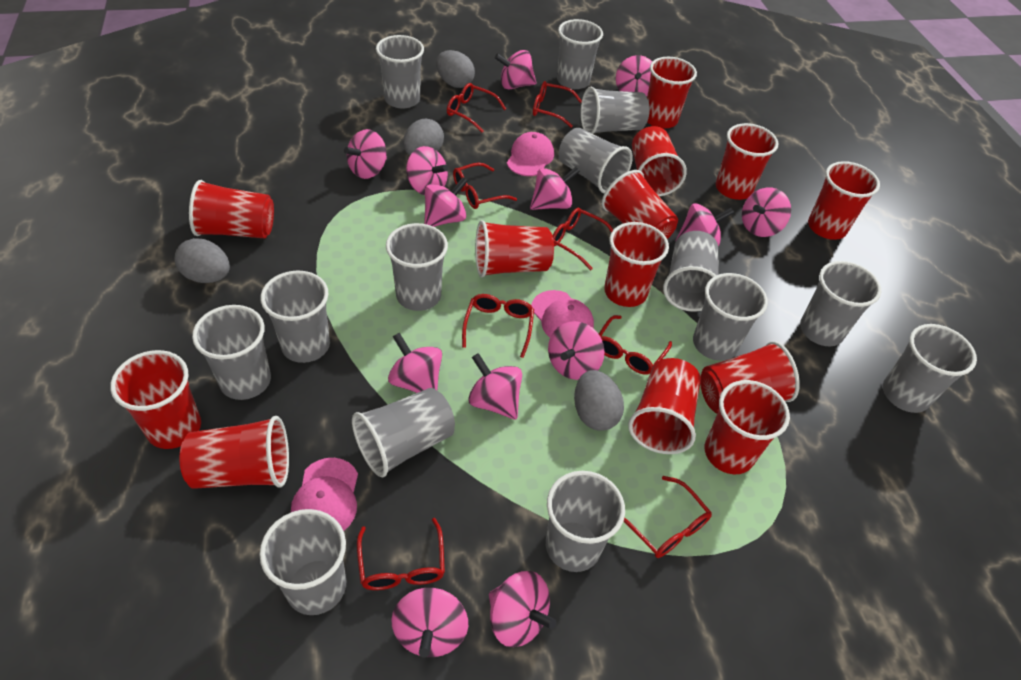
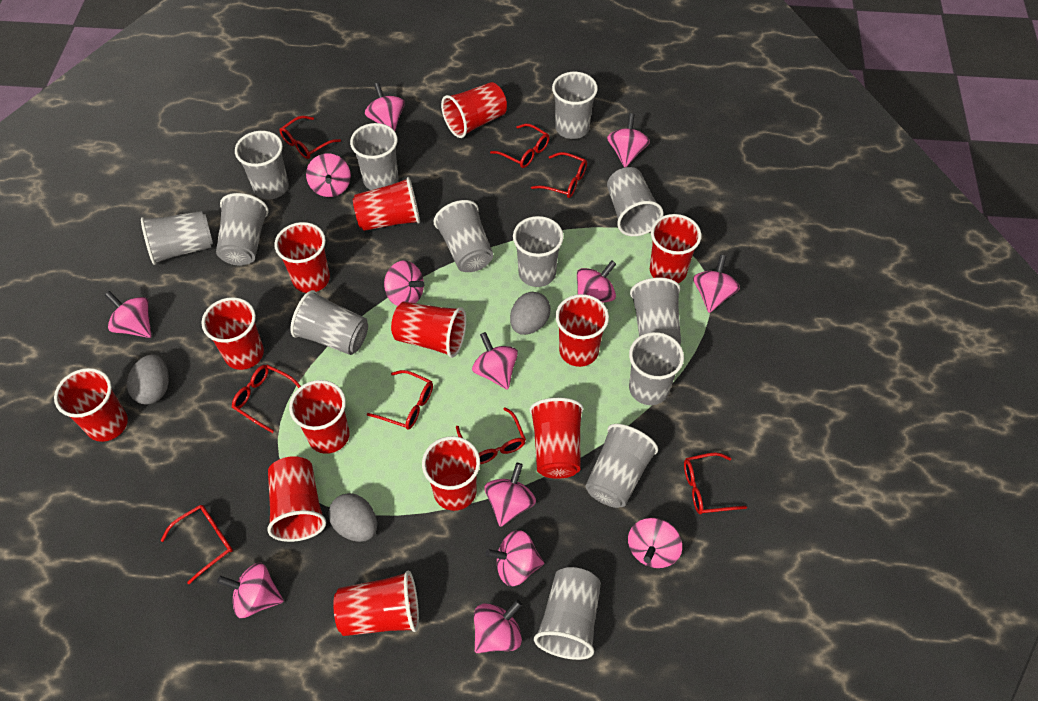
grey cup: 14 -> 13
grey egg: 4 -> 3
pink cap: 3 -> 0

